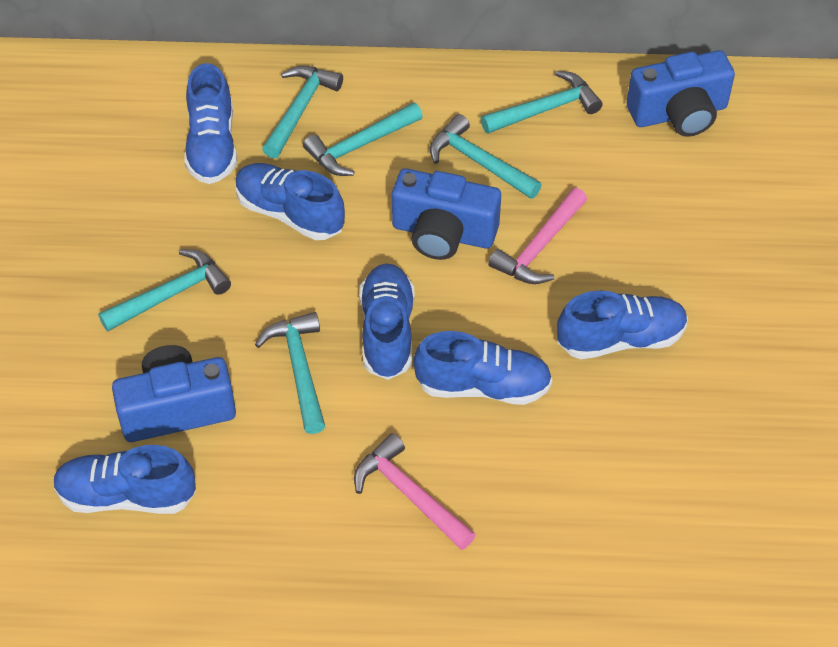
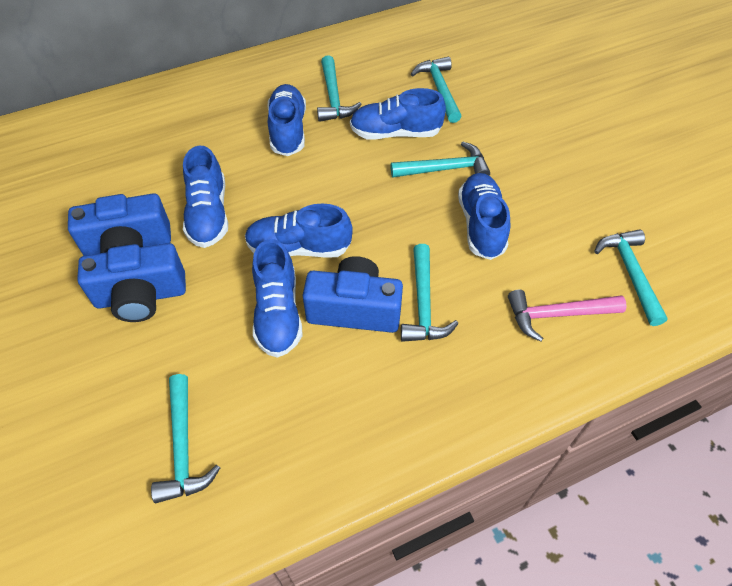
pink hammer: 2 -> 1

